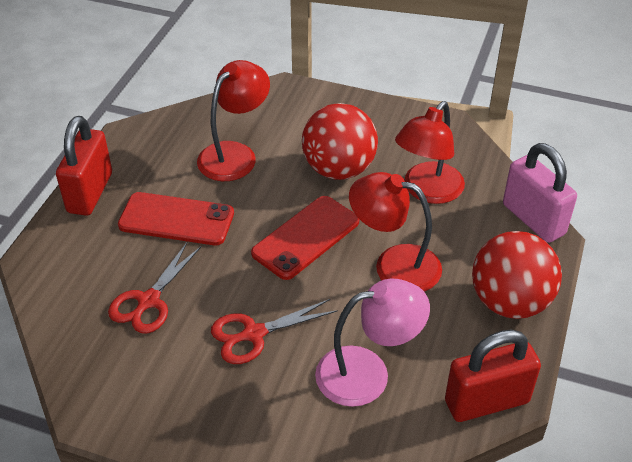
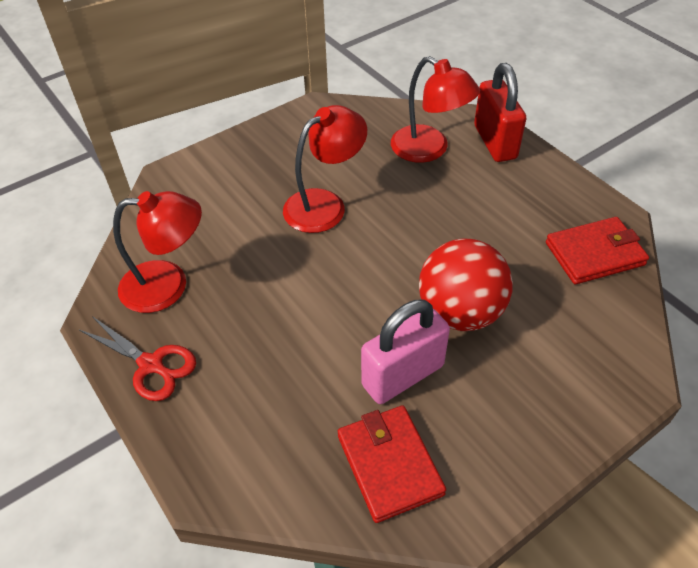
pink lamp: 1 -> 0
red ball: 2 -> 1
red padlock: 2 -> 1
red phone: 2 -> 0
red scissors: 2 -> 1
red wallet: 0 -> 2

